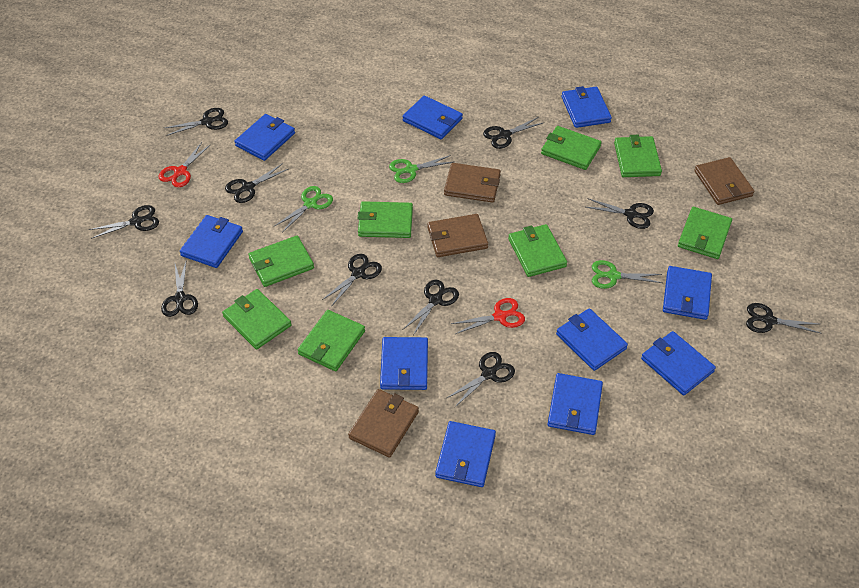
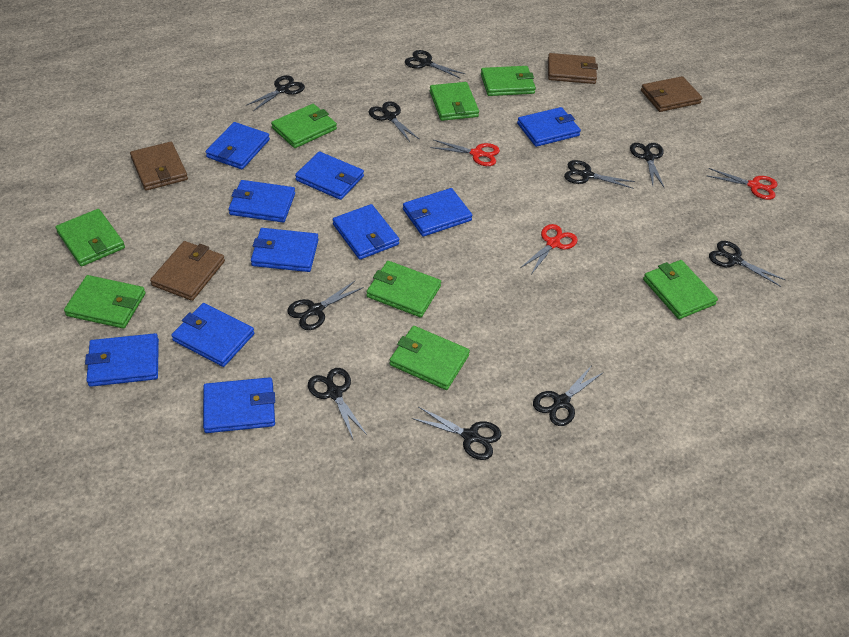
green scissors: 3 -> 0
red scissors: 2 -> 3

